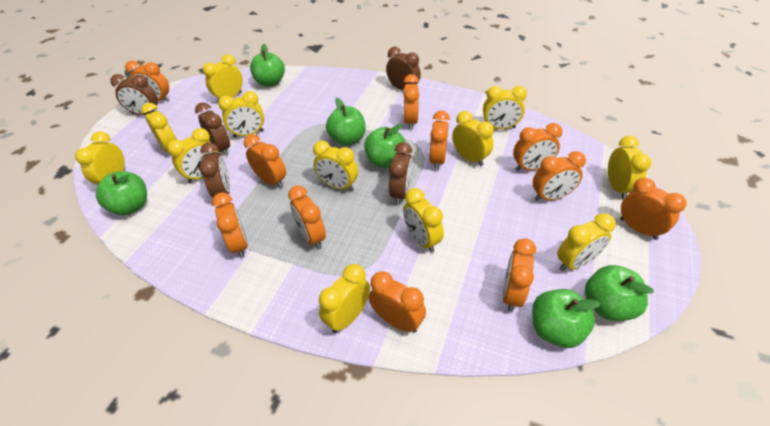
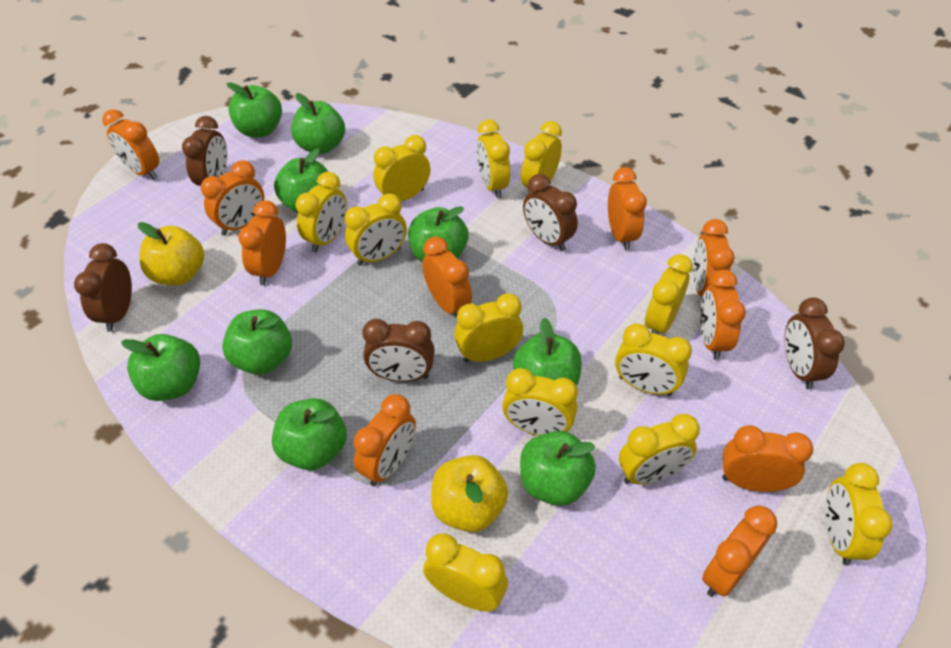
green apple: 6 -> 9
orange clock: 11 -> 10
yellow apple: 0 -> 2

